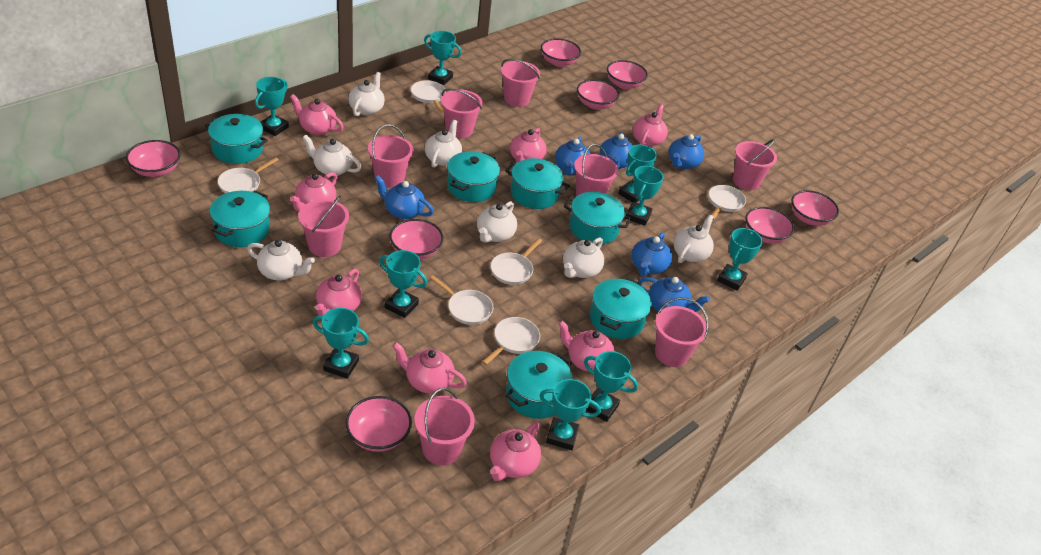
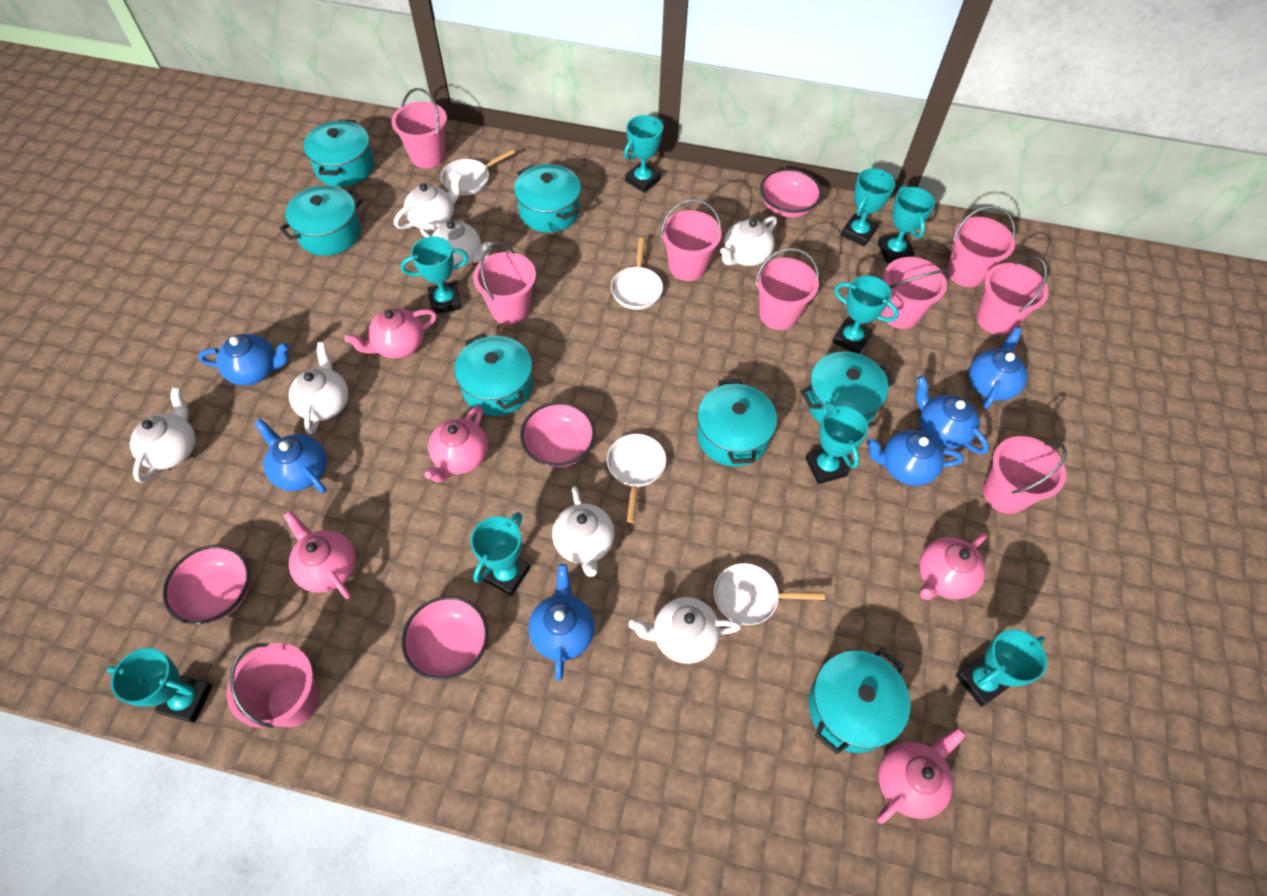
pink bowl: 8 -> 4
pink bucket: 8 -> 9
pink teapot: 8 -> 5
white pan: 6 -> 4

